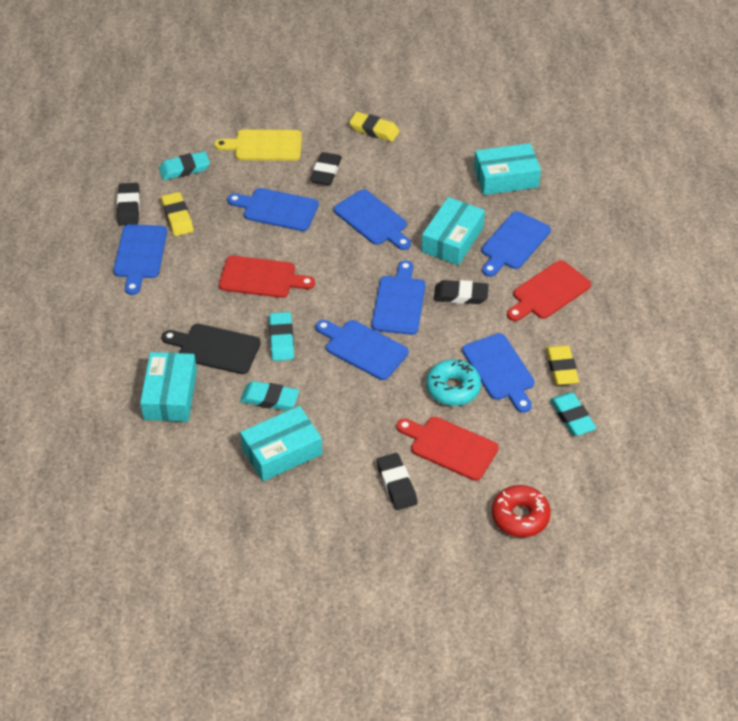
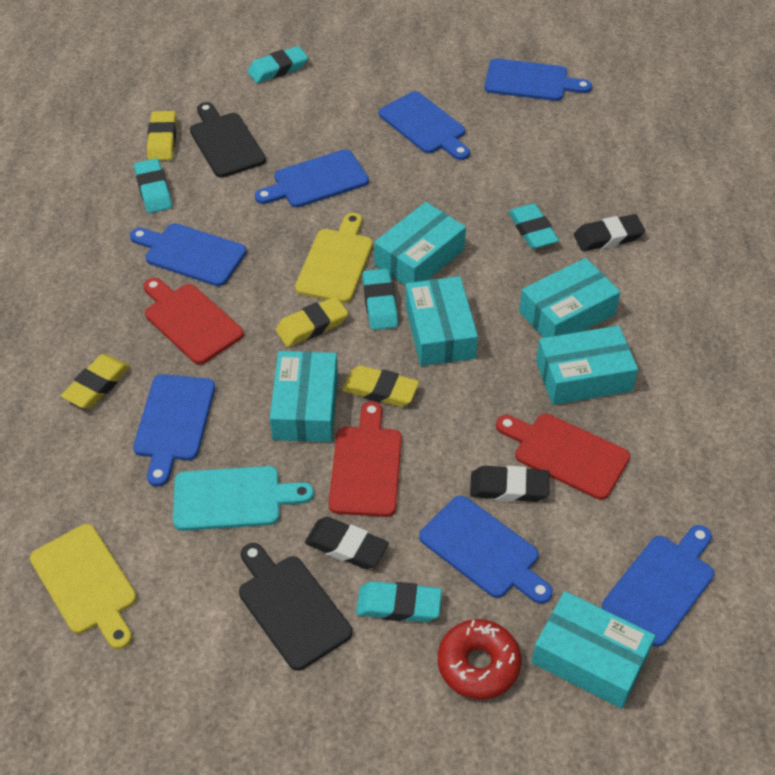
black cutting board: 1 -> 2
black eraser: 4 -> 3
turquoise box: 4 -> 6
turquoise cutting board: 0 -> 1
turquoise donut: 1 -> 0
turquoise eraser: 4 -> 5
yellow cutting board: 1 -> 2
yellow eraser: 3 -> 4

